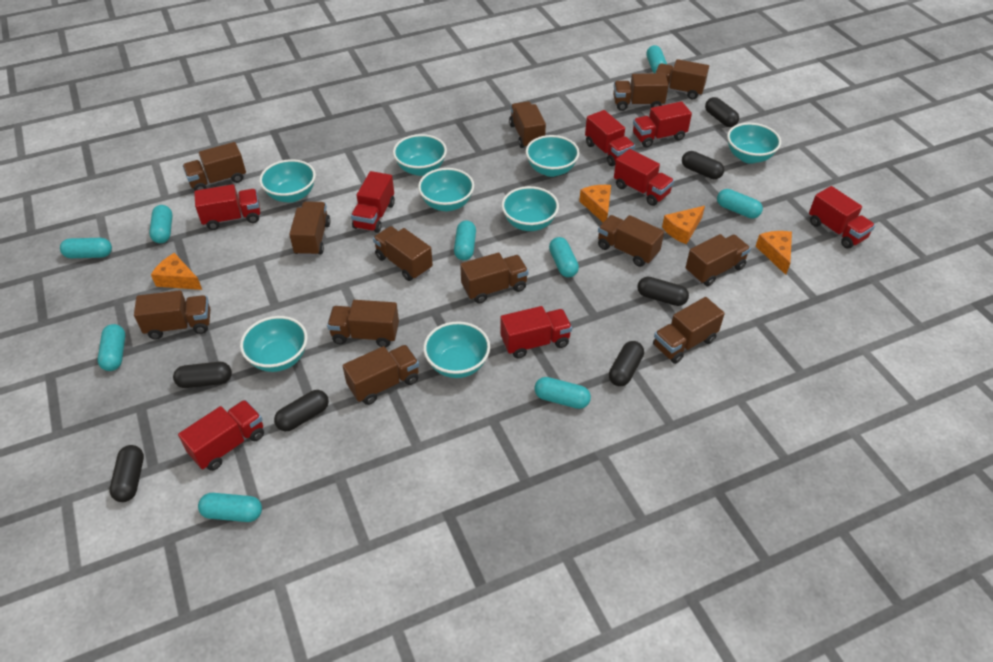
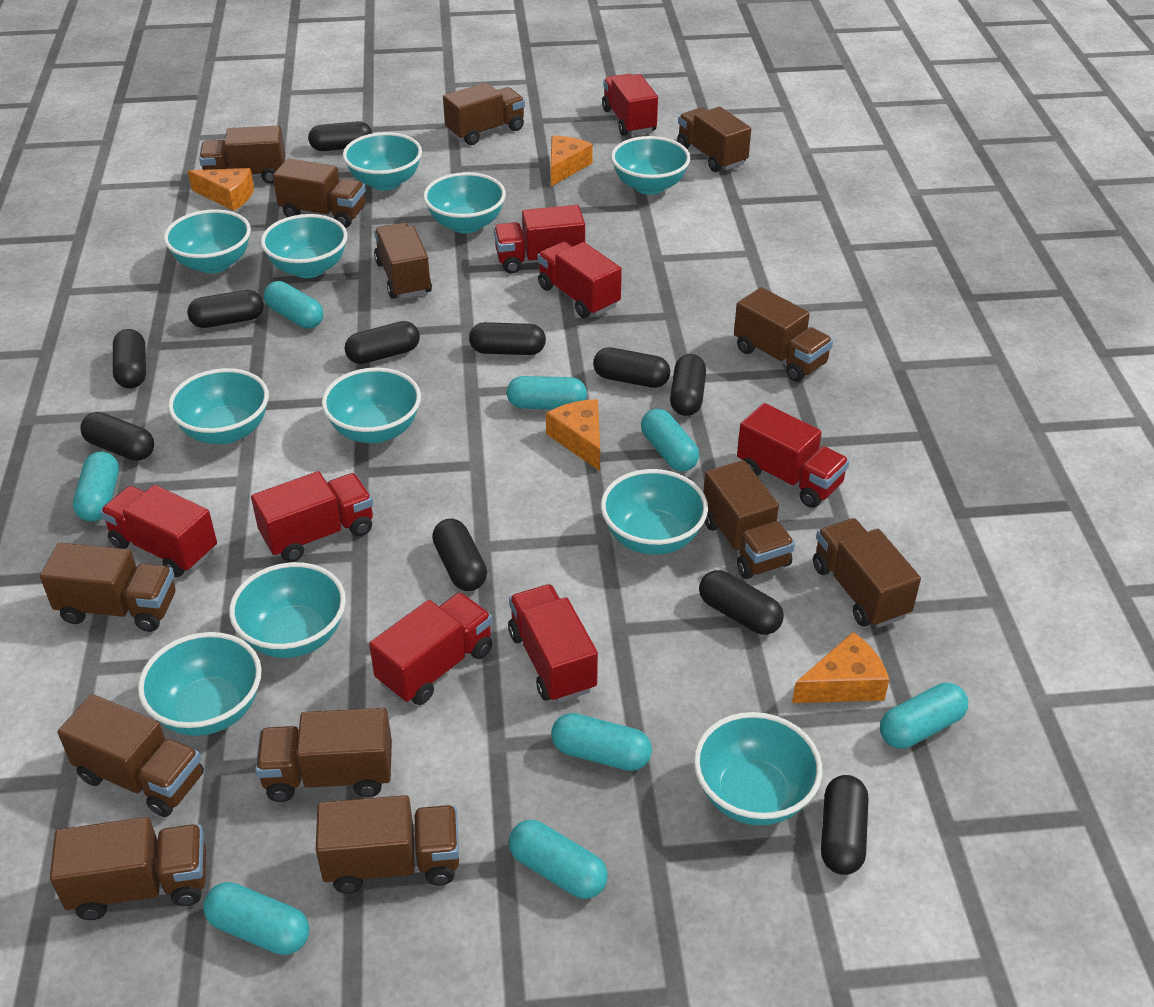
black capsule: 7 -> 11
turquoise bowl: 8 -> 11
turquoise capsule: 9 -> 8

